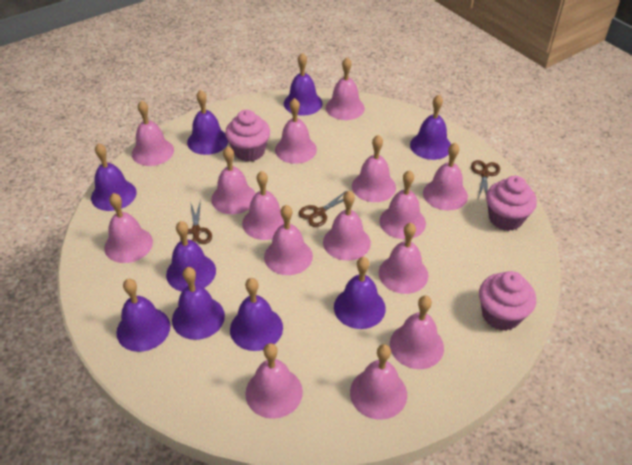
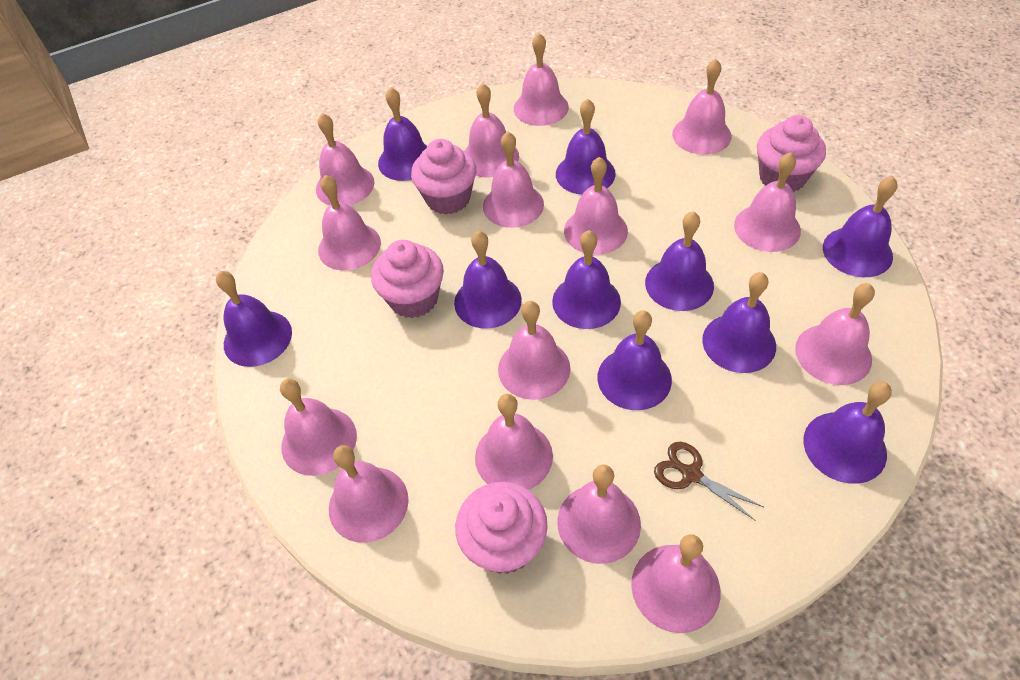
brown scissors: 3 -> 1
pink cupcake: 3 -> 4
purple bell: 9 -> 10

